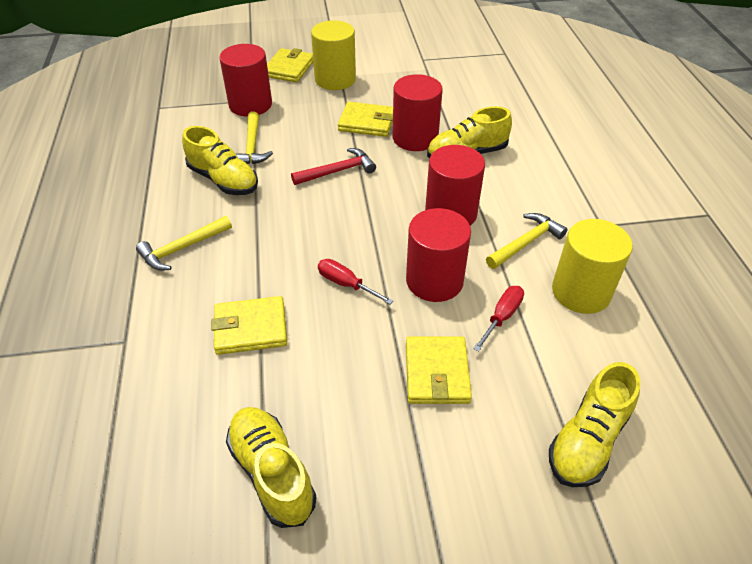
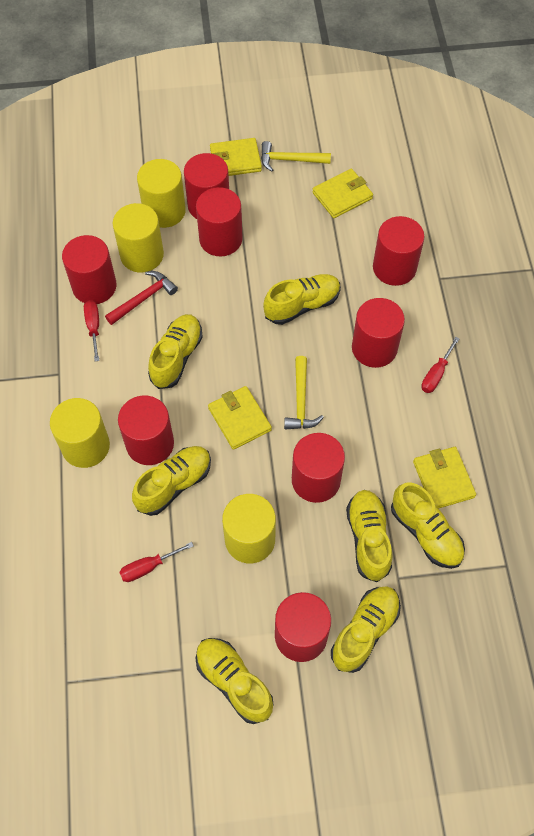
red cylinder: 4 -> 8
red screwdriver: 2 -> 3
yellow cylinder: 2 -> 4
yellow hammer: 3 -> 2
yellow shoe: 4 -> 7

